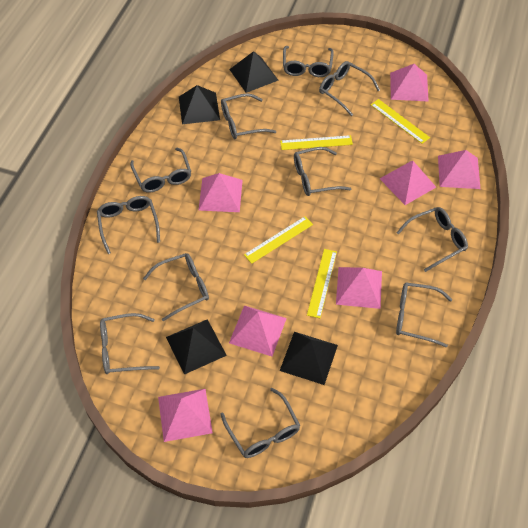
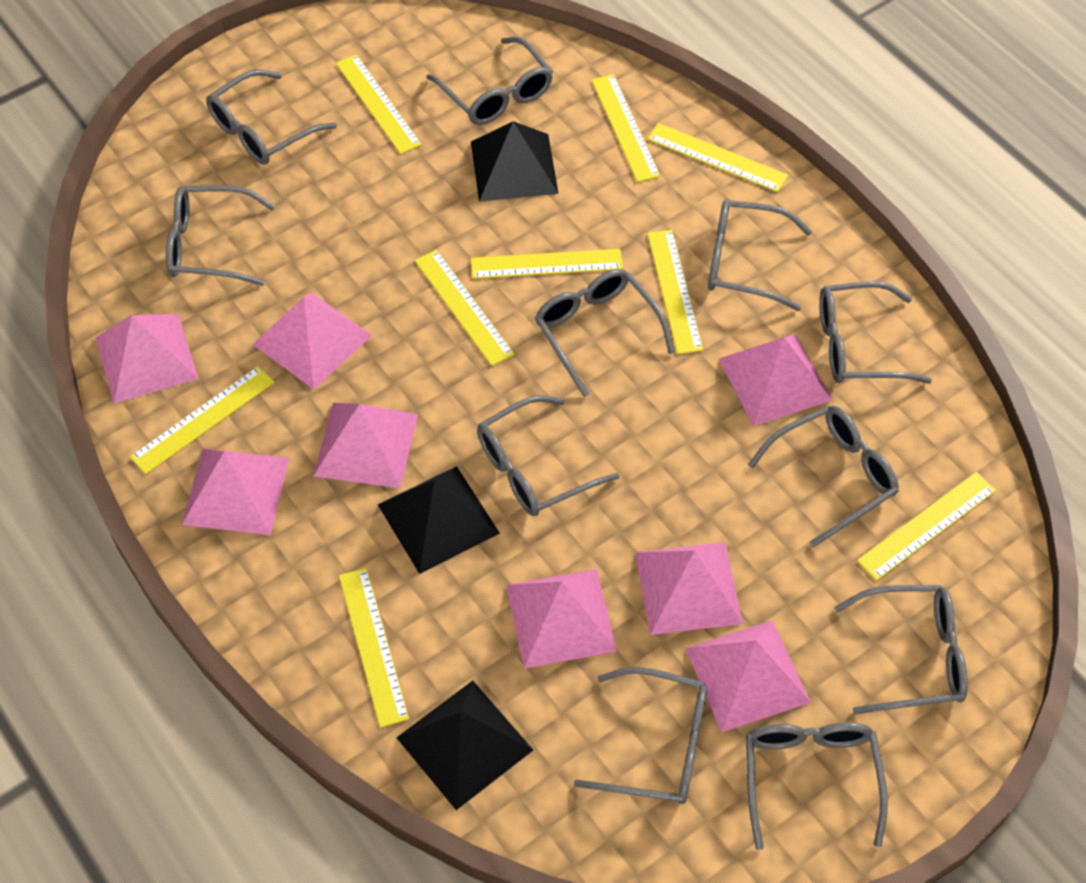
black pyramid: 4 -> 3
pink pyramid: 7 -> 8
yellow ruler: 4 -> 9

